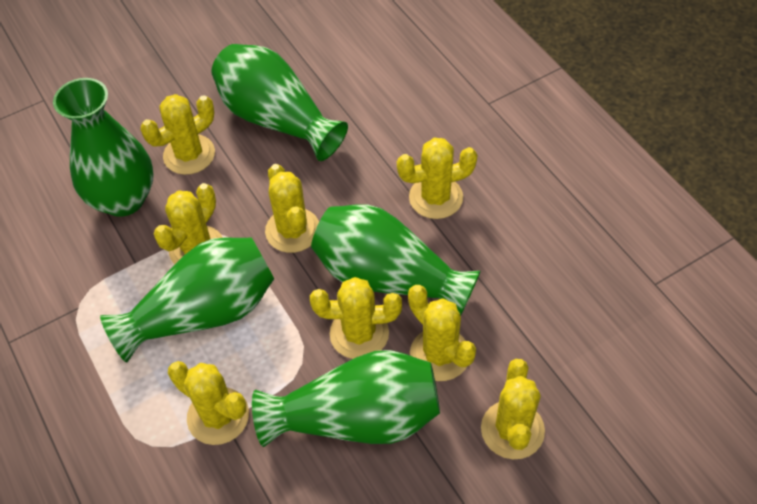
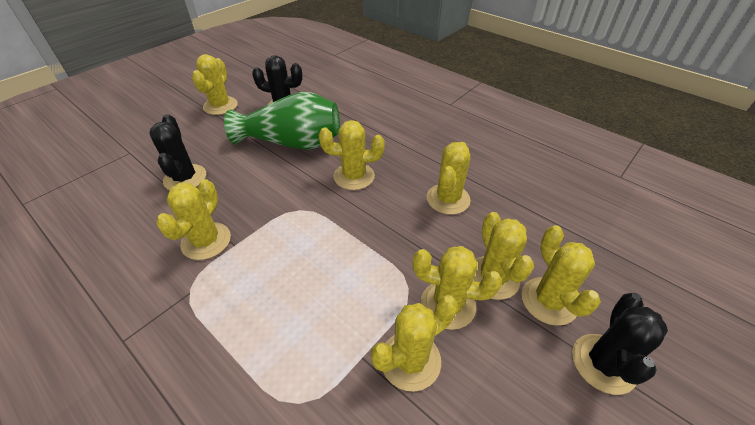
black cactus: 0 -> 3
green vase: 5 -> 1

